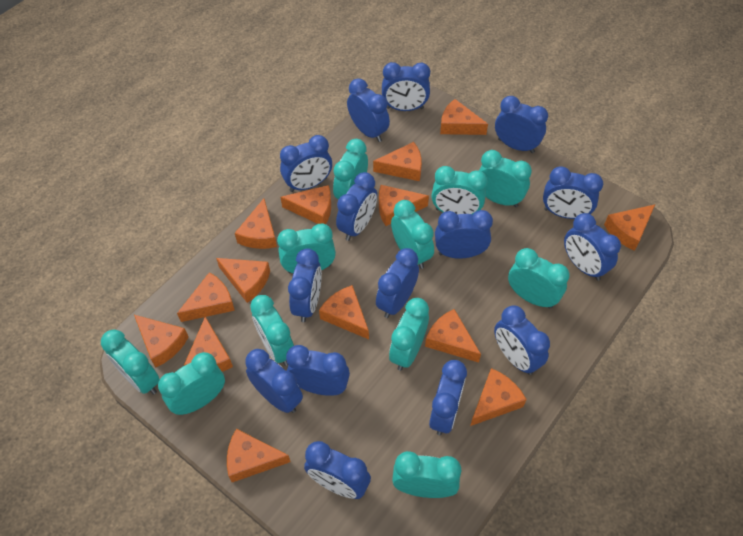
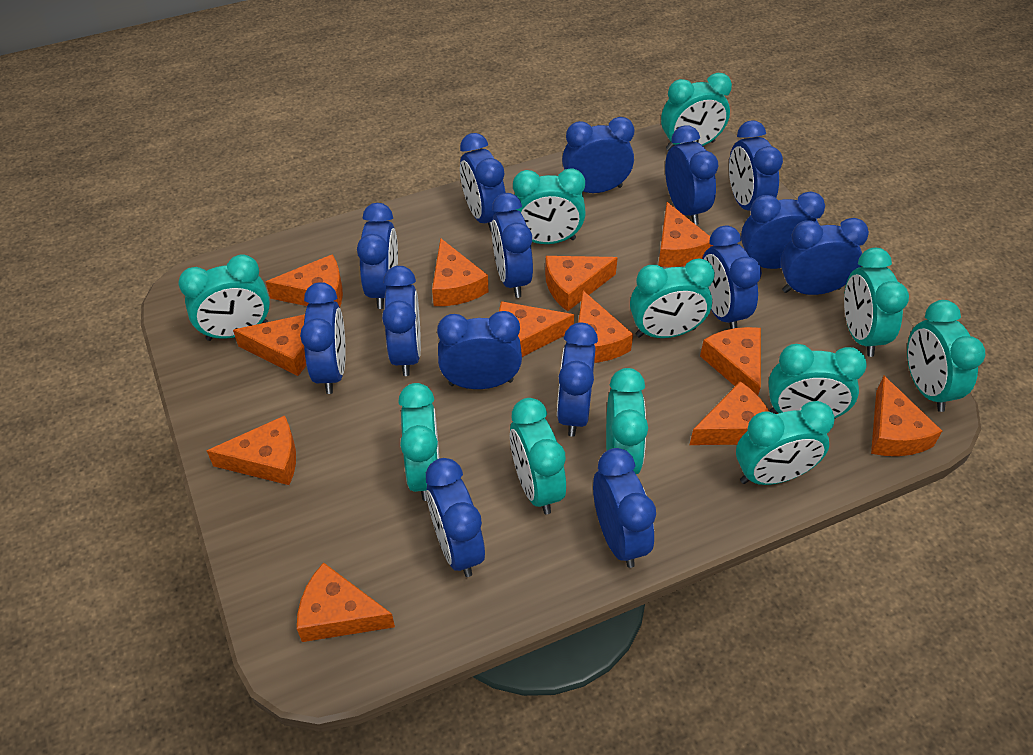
orange cheese: 14 -> 12

